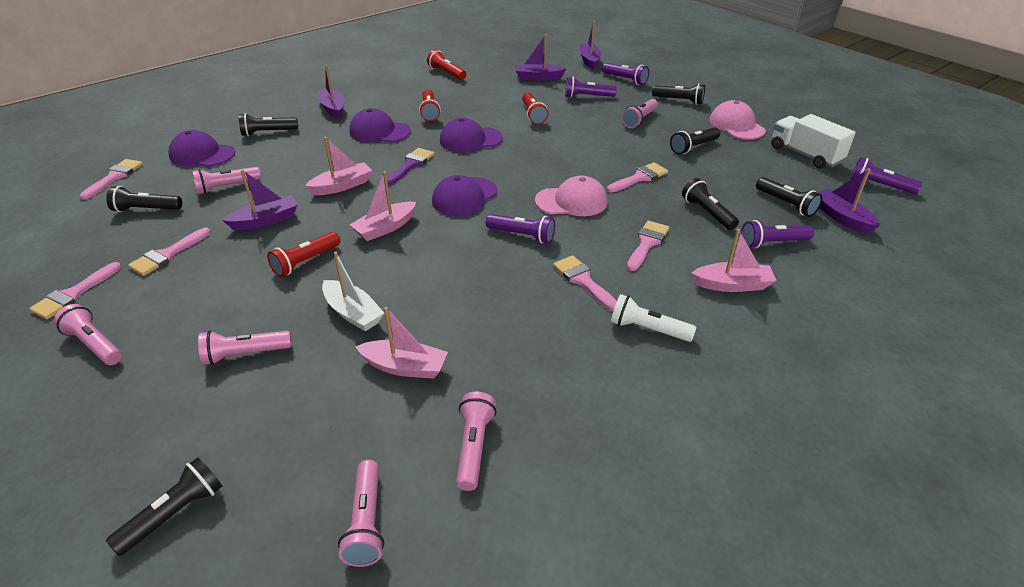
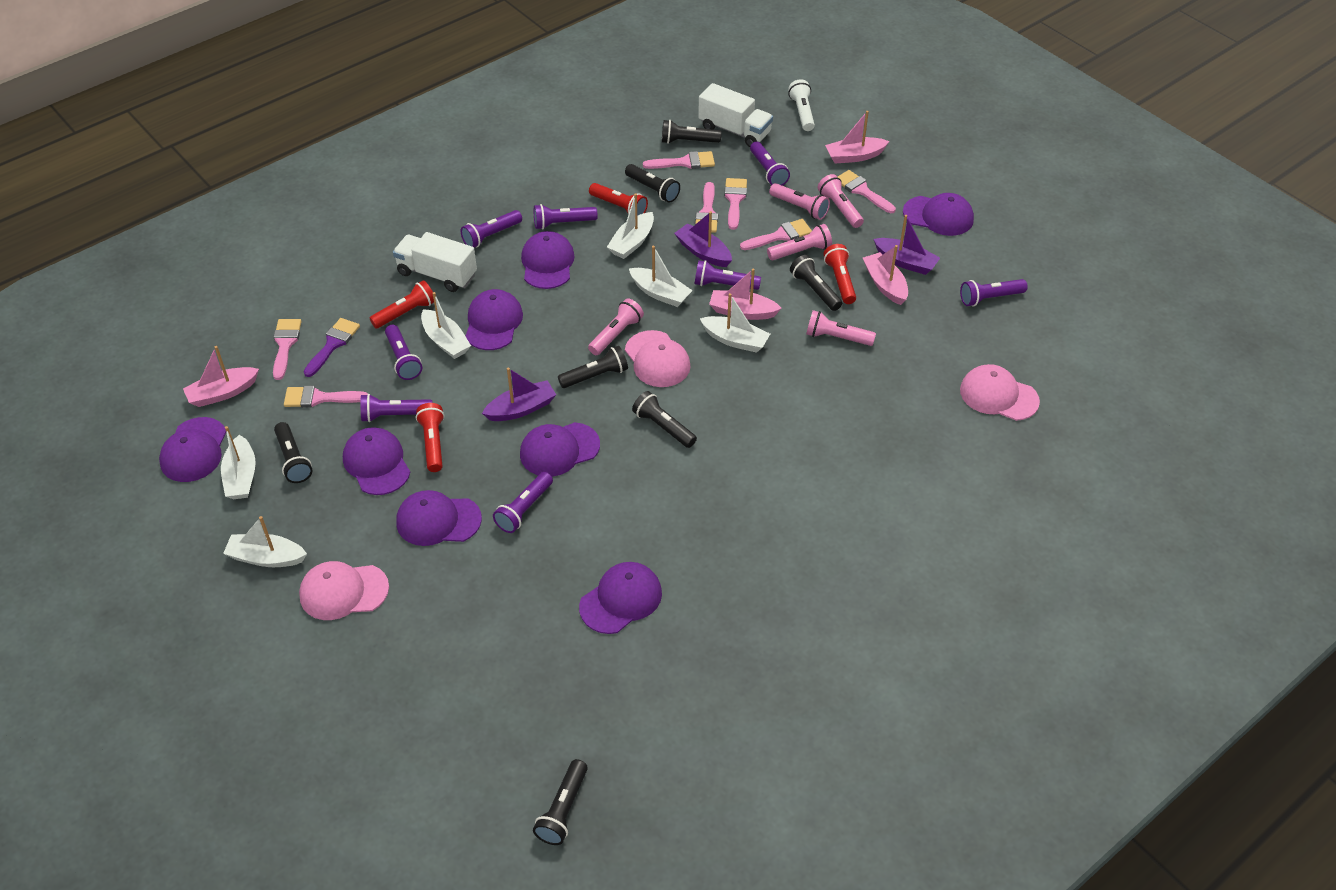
pink brush: 6 -> 7
pink cap: 2 -> 3
pink flashlight: 6 -> 5
purple boat: 5 -> 3
purple cap: 4 -> 8
purple flashlight: 5 -> 8
white boat: 1 -> 6
white truck: 1 -> 2

